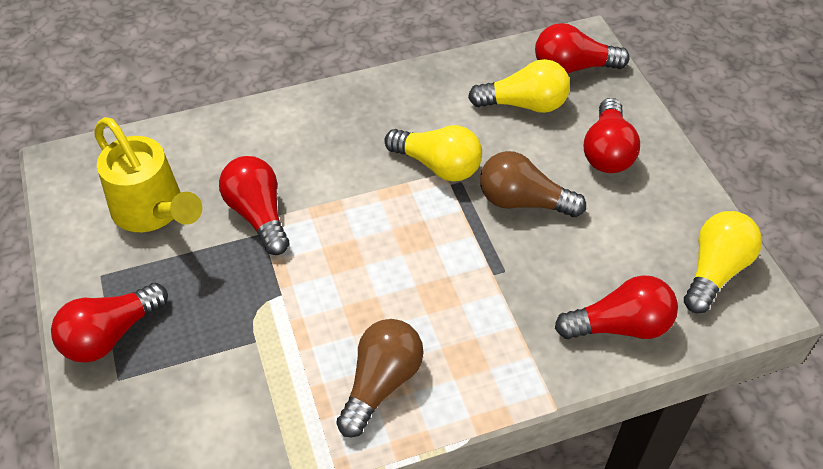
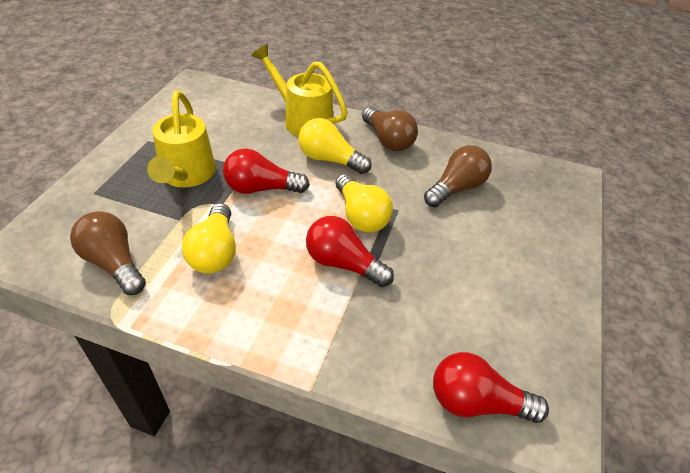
brown light bulb: 2 -> 3
red light bulb: 5 -> 3
yellow watering can: 1 -> 2

